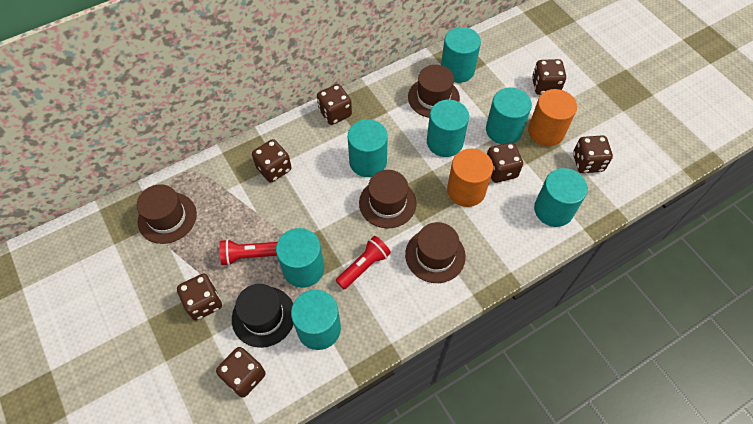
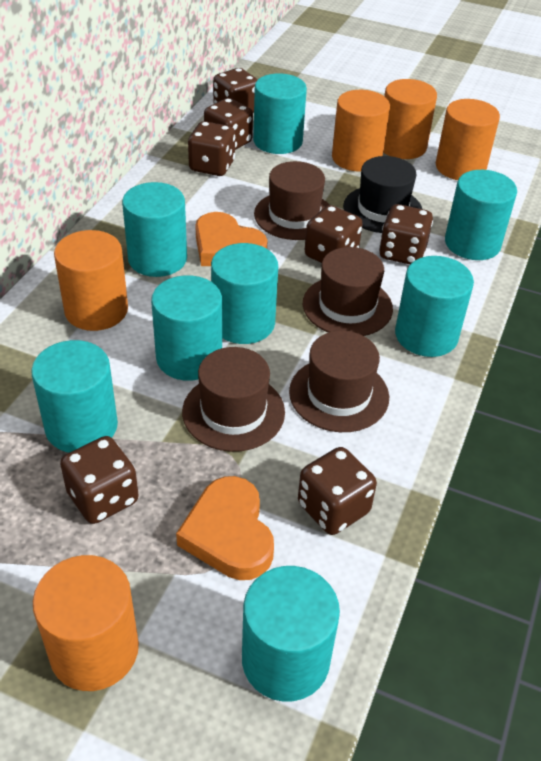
orange cylinder: 2 -> 5
orange heart: 0 -> 2
red flashlight: 2 -> 0
turquoise cylinder: 7 -> 8

